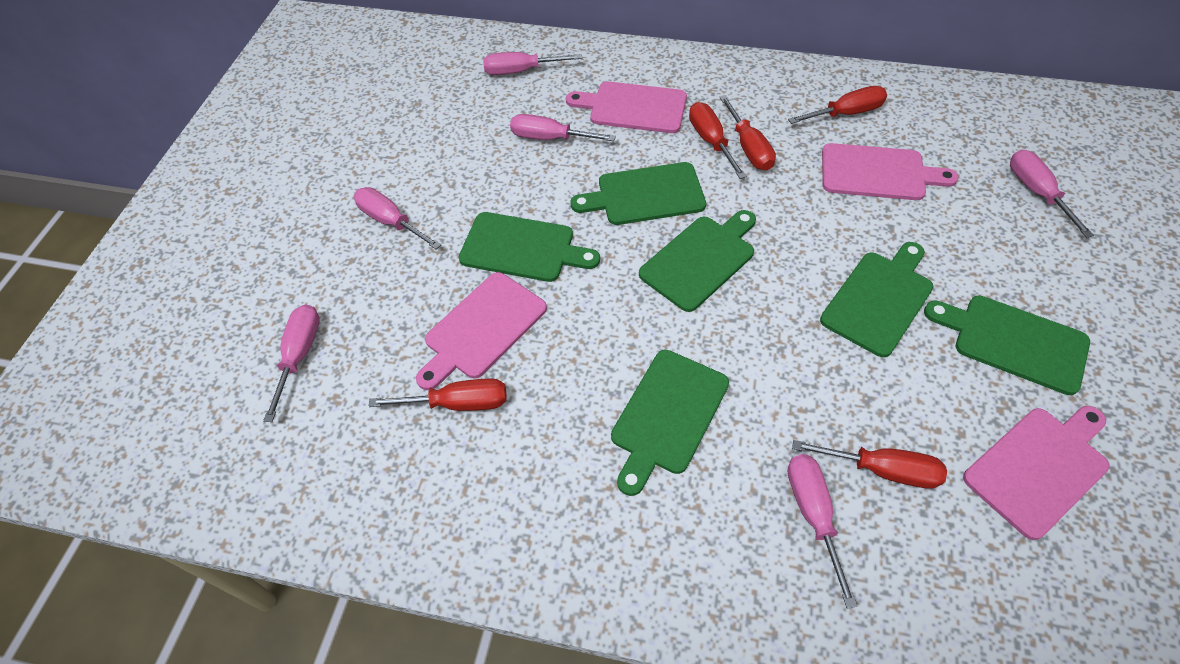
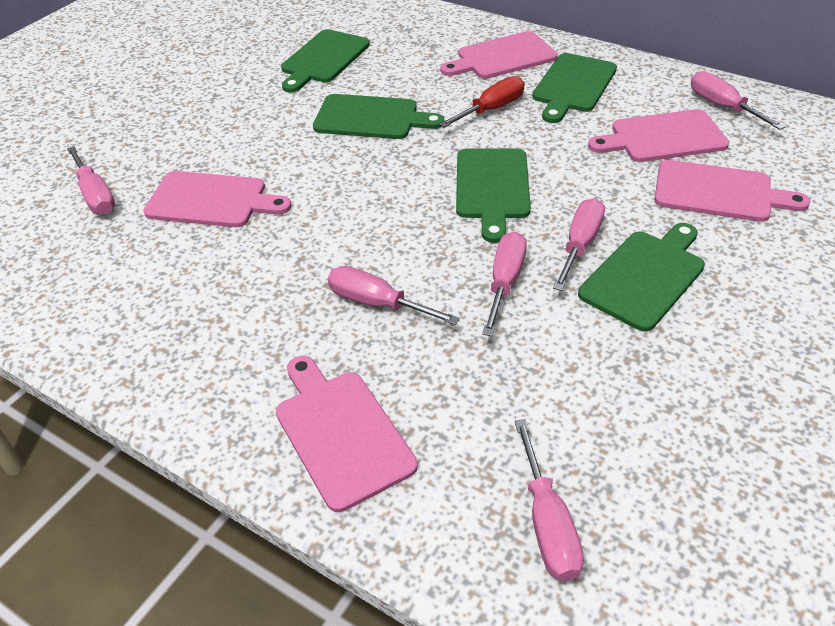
green cutting board: 6 -> 5
pink cutting board: 4 -> 5
red screwdriver: 5 -> 1

